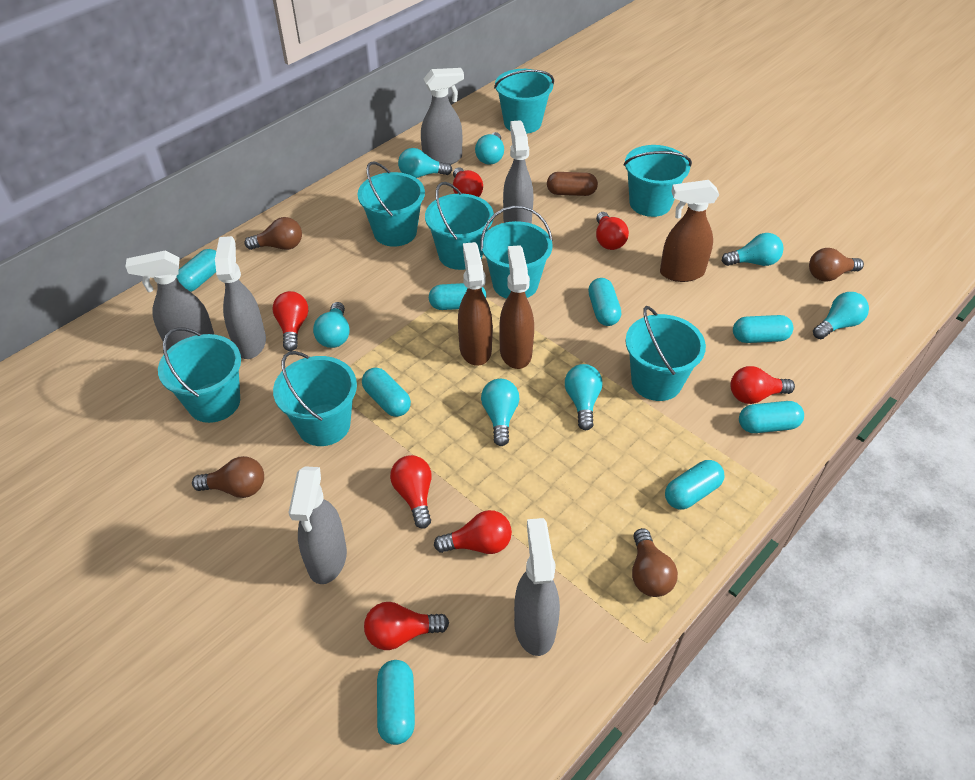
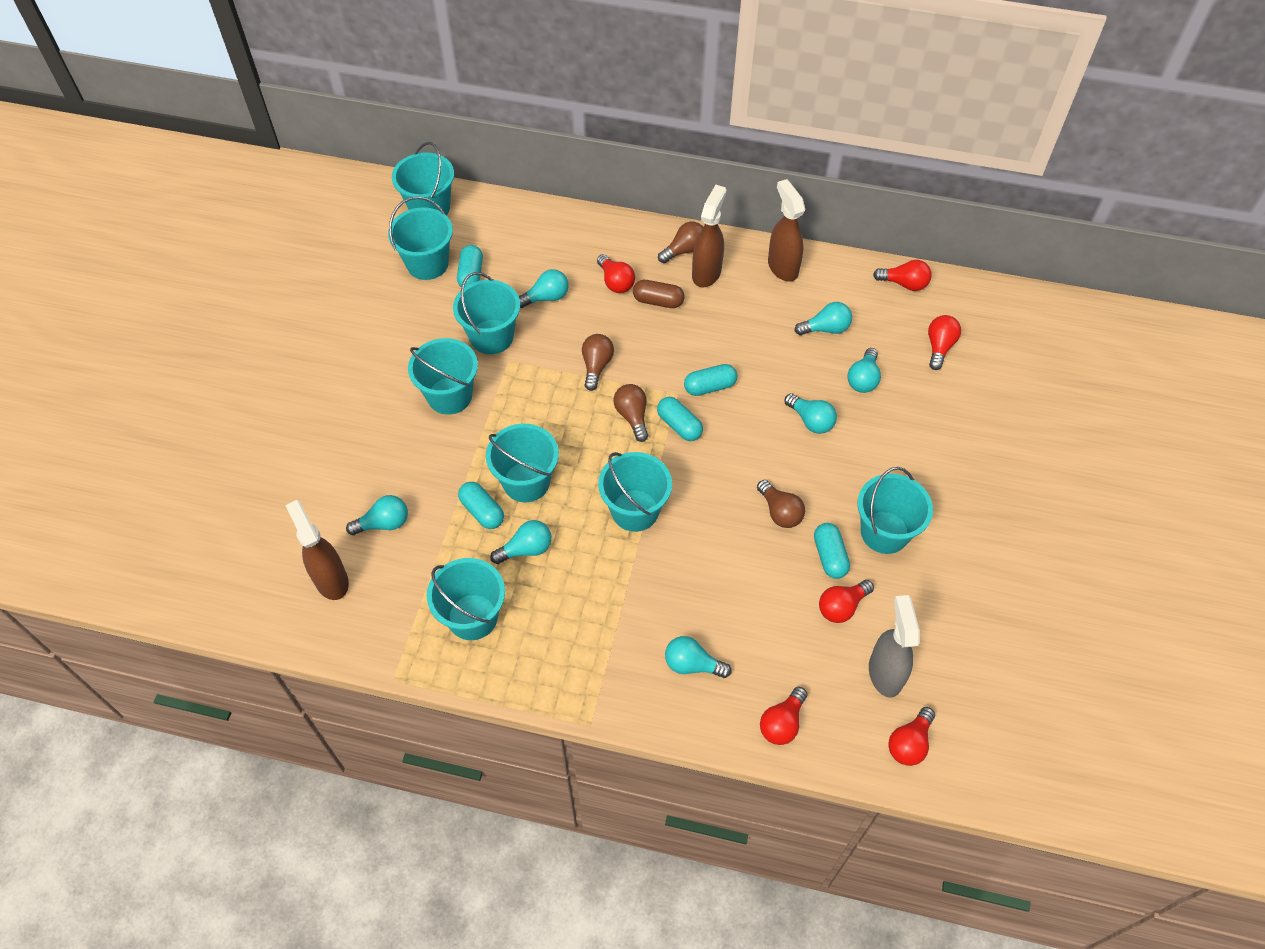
grey spray bottle: 6 -> 1
red light bulb: 7 -> 6
turquoise capsule: 8 -> 5

